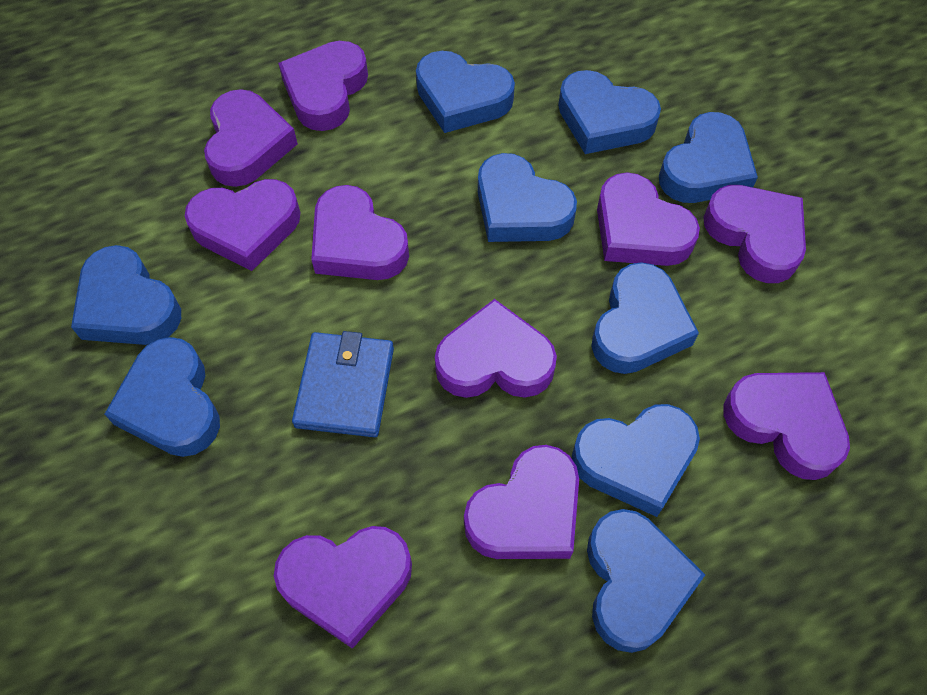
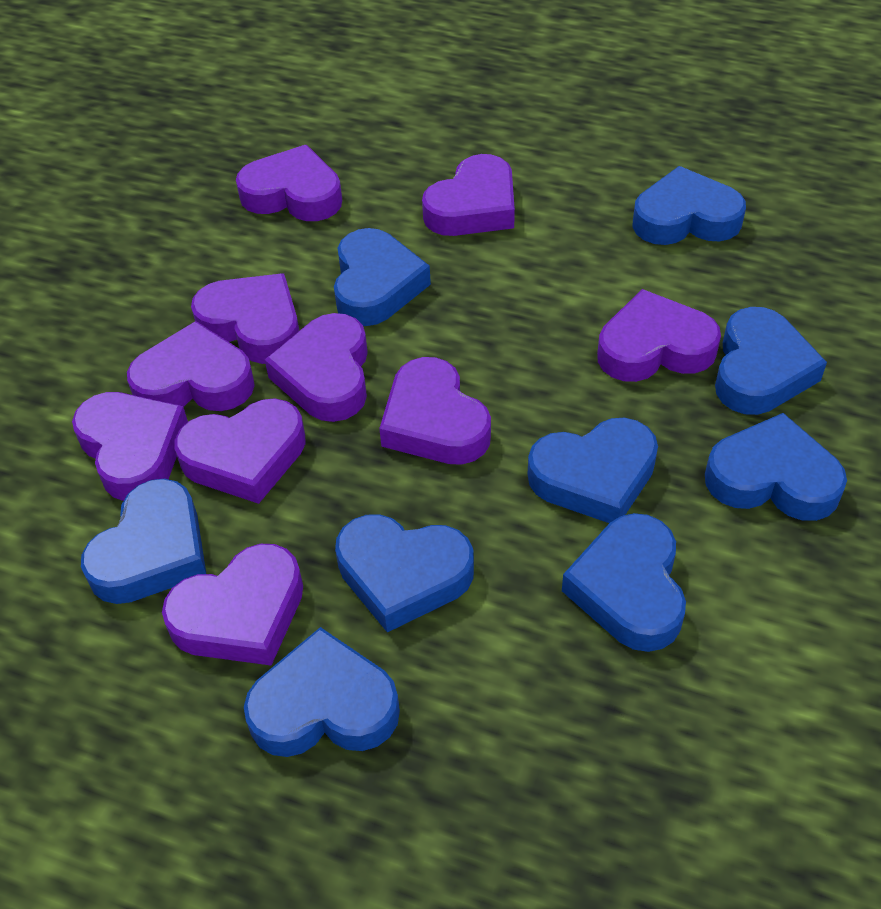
blue wallet: 1 -> 0

